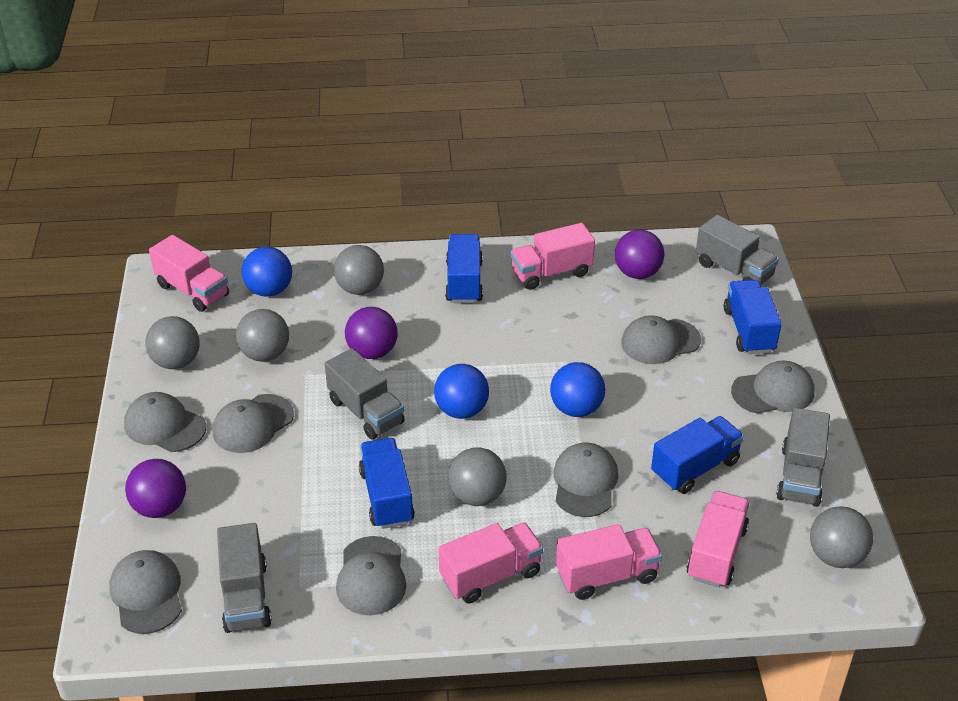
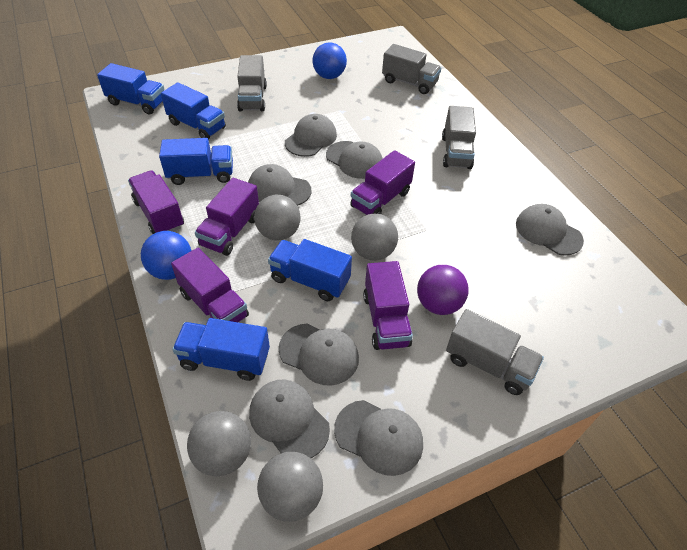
blue ball: 3 -> 2
blue truck: 4 -> 5
grey ball: 5 -> 4
pink truck: 5 -> 0
purple ball: 3 -> 1
purple truck: 0 -> 5

